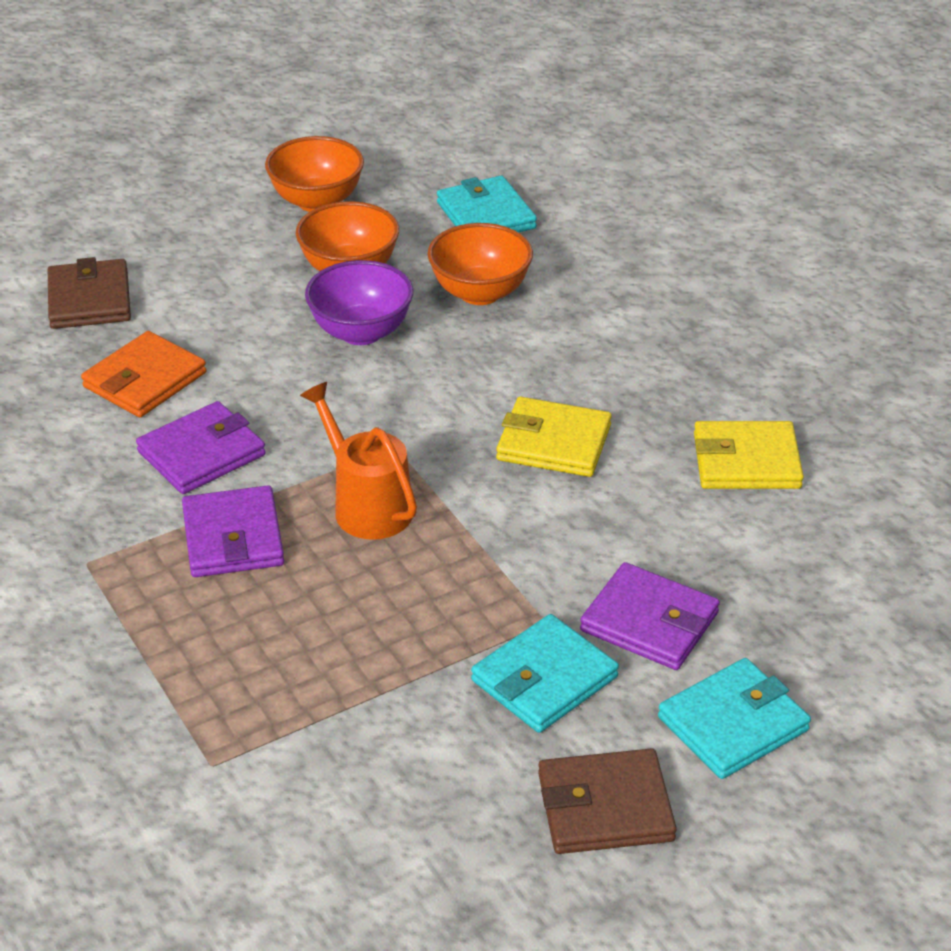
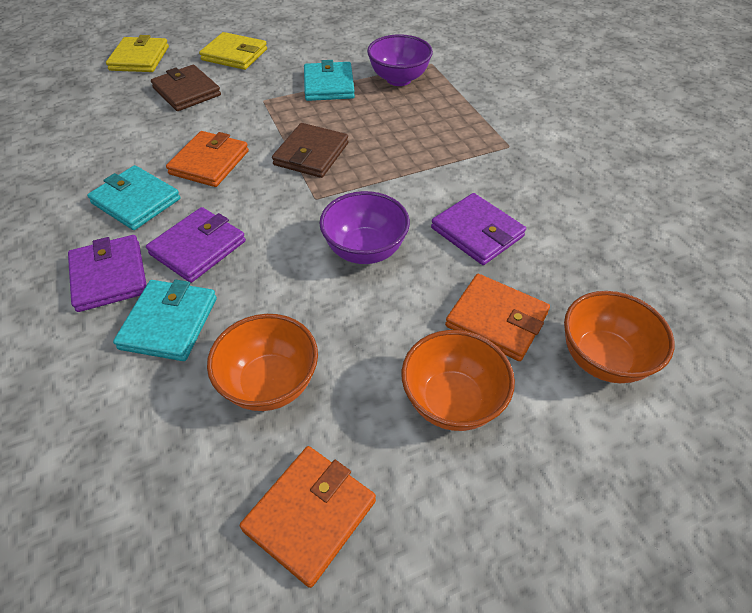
orange wallet: 1 -> 3
orange watering can: 1 -> 0
purple bowl: 1 -> 2

